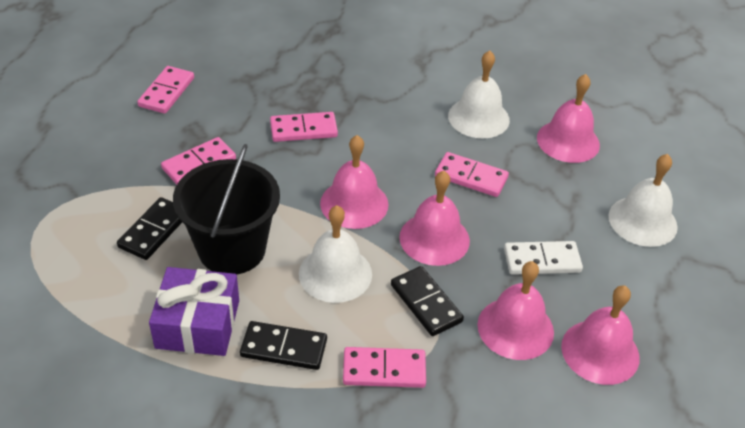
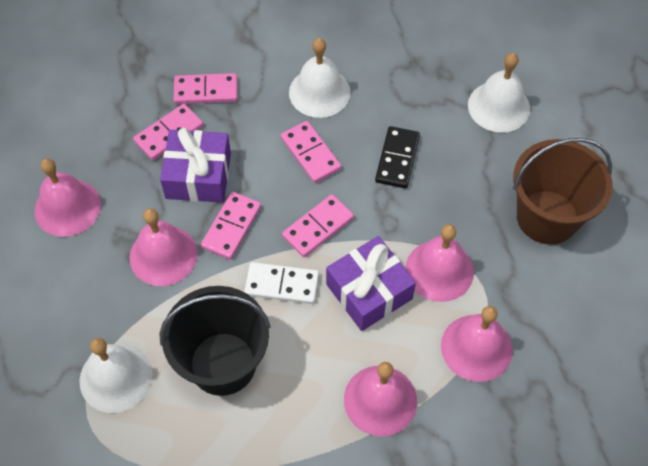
black domino: 3 -> 1
brown bucket: 0 -> 1
purple gift: 1 -> 2

